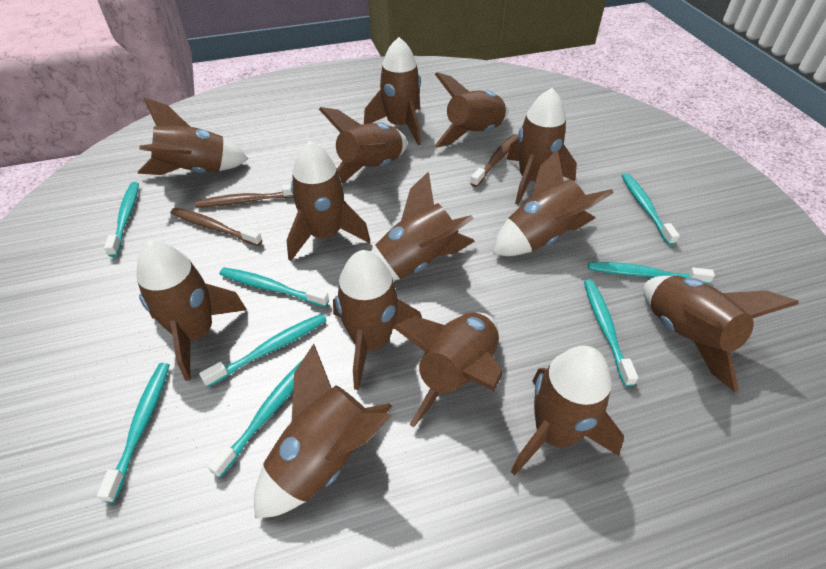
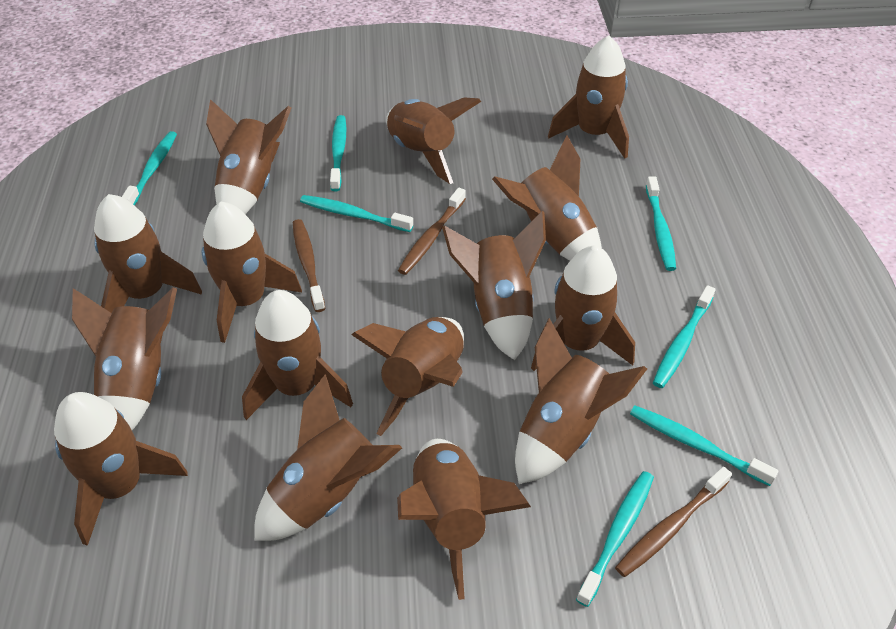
brown rocket: 14 -> 15
turquoise toothbrush: 8 -> 7

